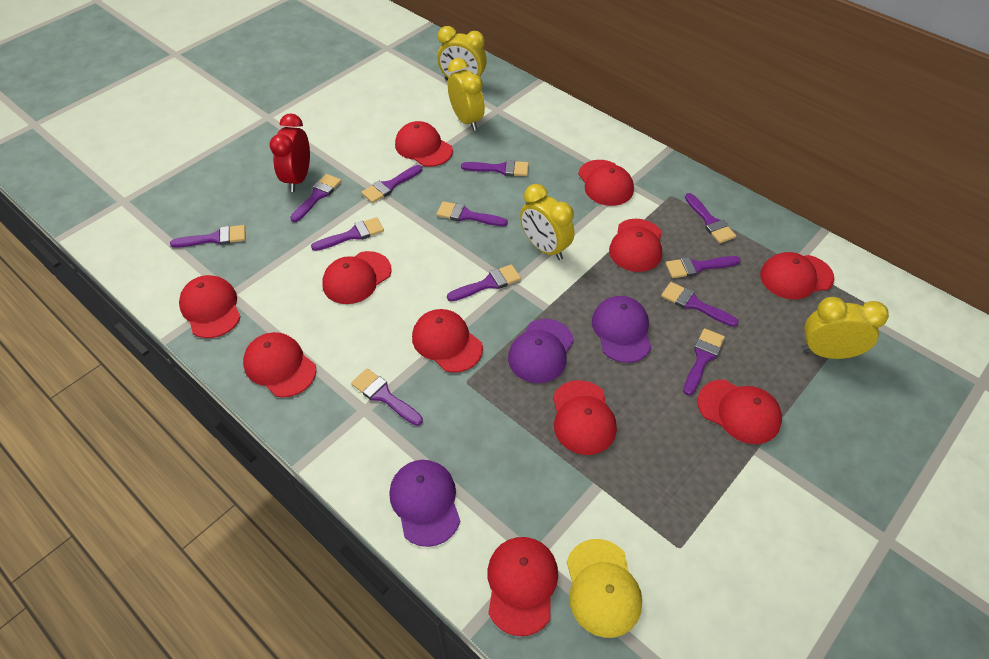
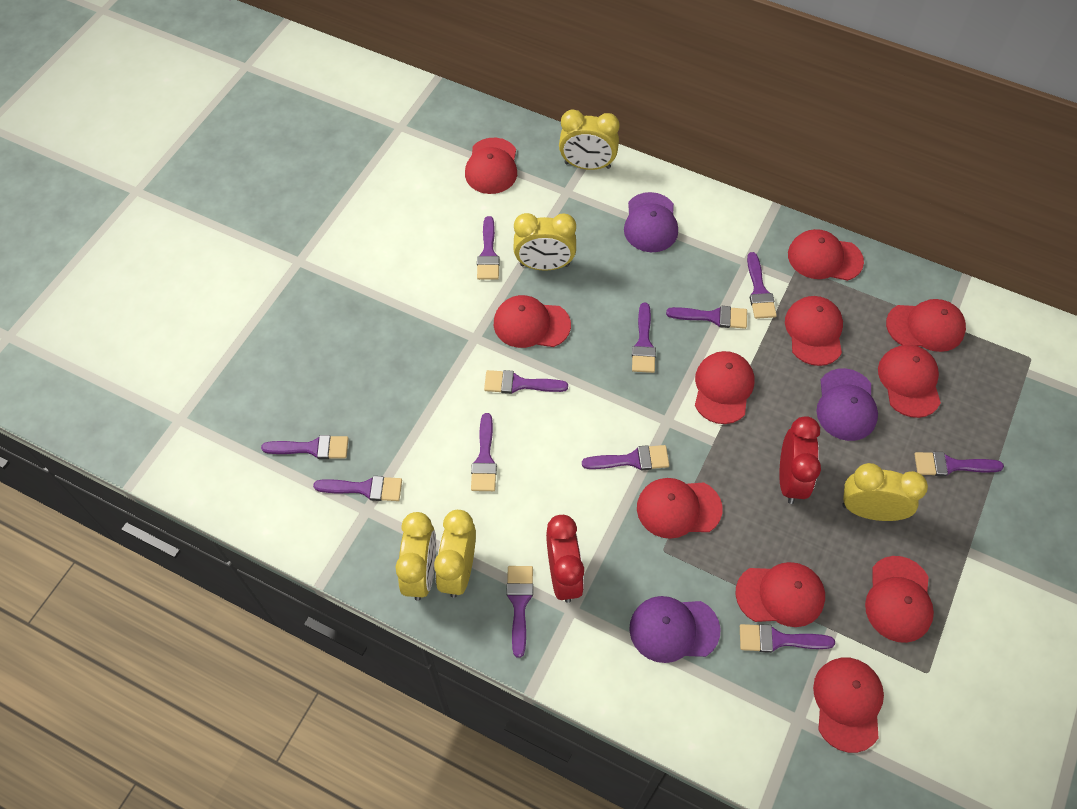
red clock: 1 -> 2
yellow cap: 1 -> 0
yellow clock: 4 -> 5

